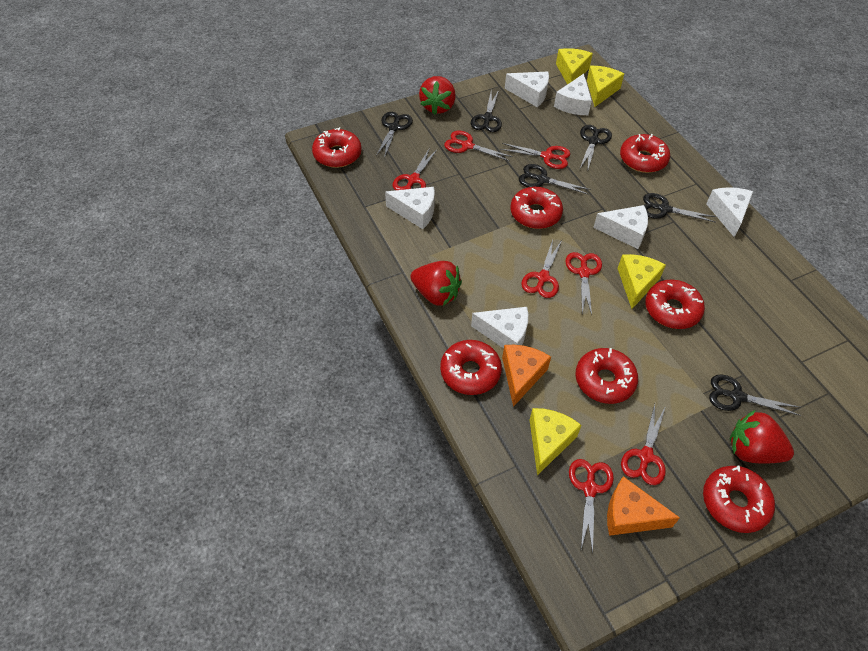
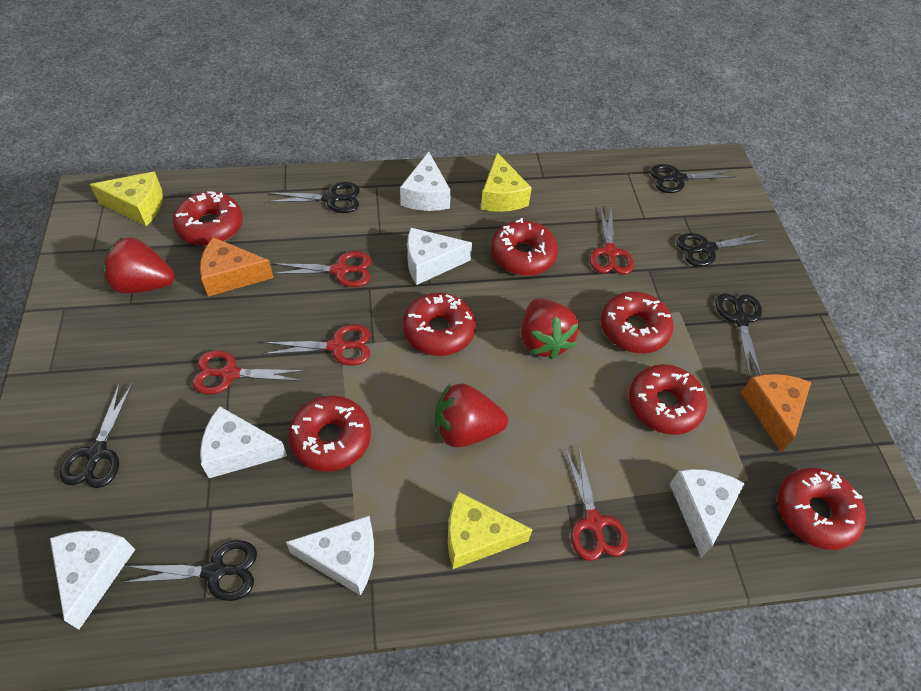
red scissors: 7 -> 5
yellow cheese: 4 -> 3

